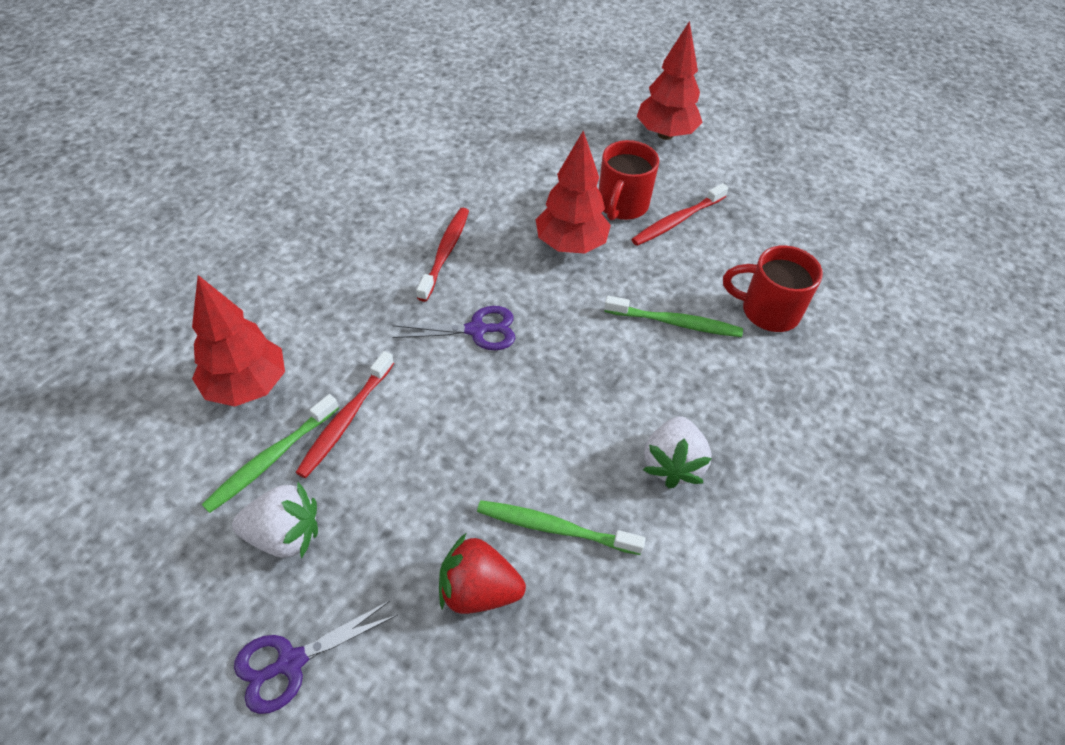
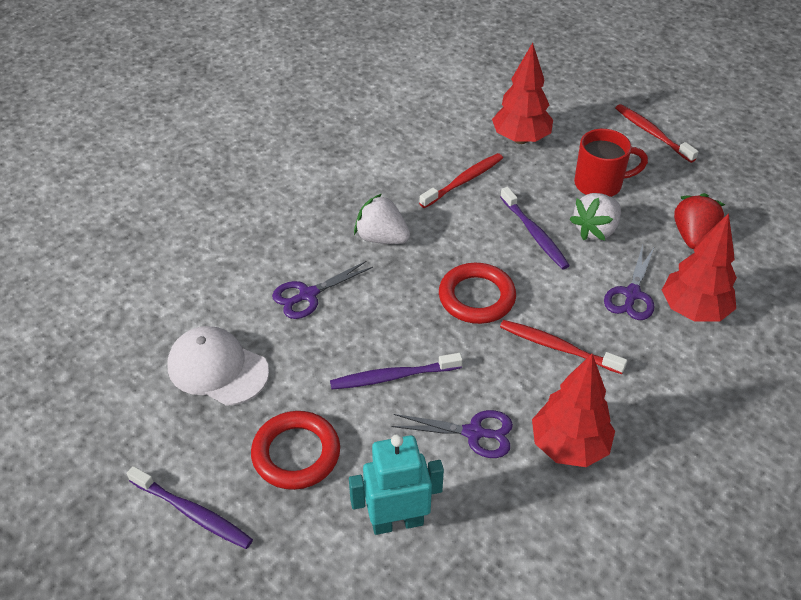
green toothbrush: 3 -> 0
purple scissors: 2 -> 3
purple toothbrush: 0 -> 3
red mug: 2 -> 1
red ring: 0 -> 2
turquoise robot: 0 -> 1
white cap: 0 -> 1

